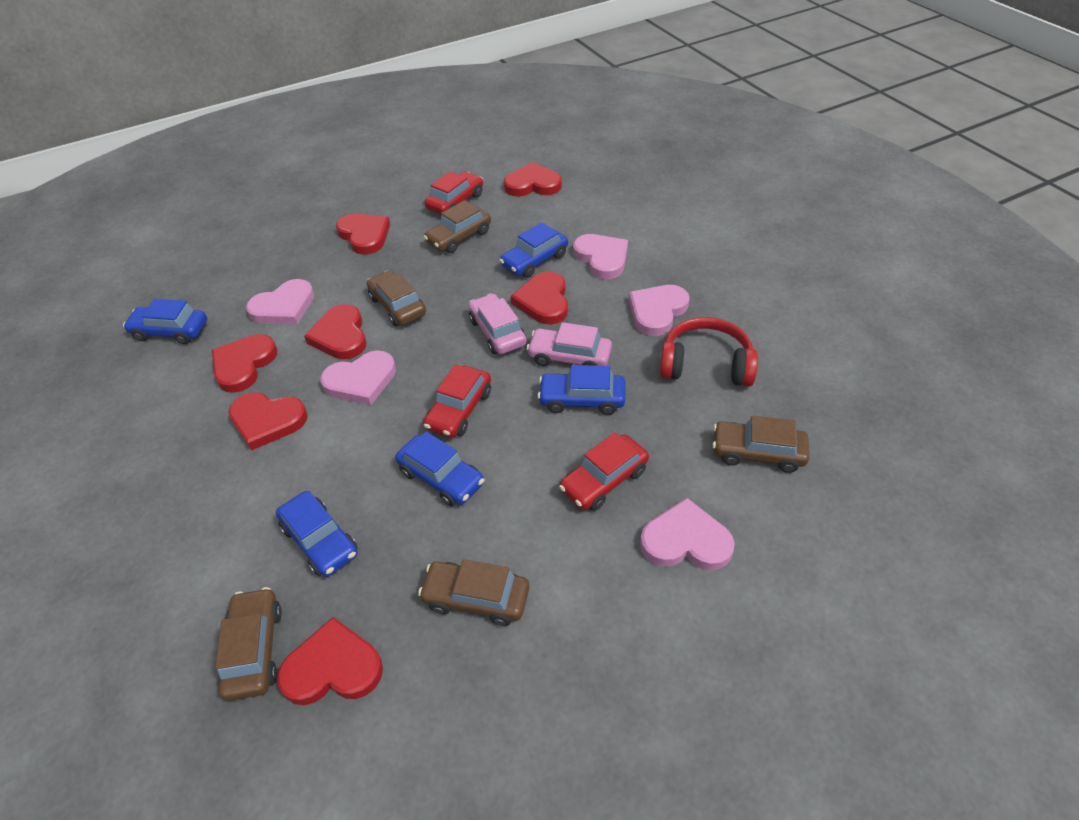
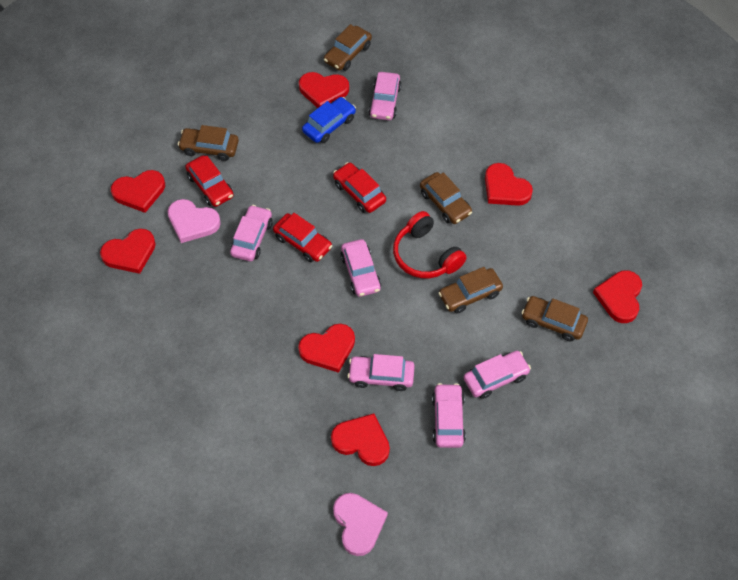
blue car: 5 -> 1
pink car: 2 -> 6
pink heart: 5 -> 2

